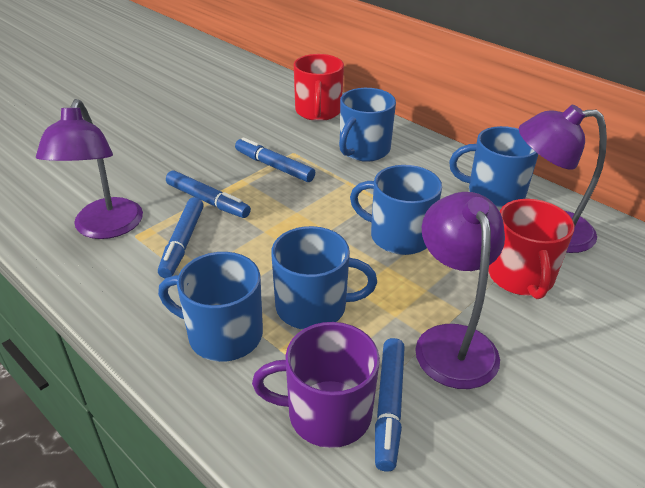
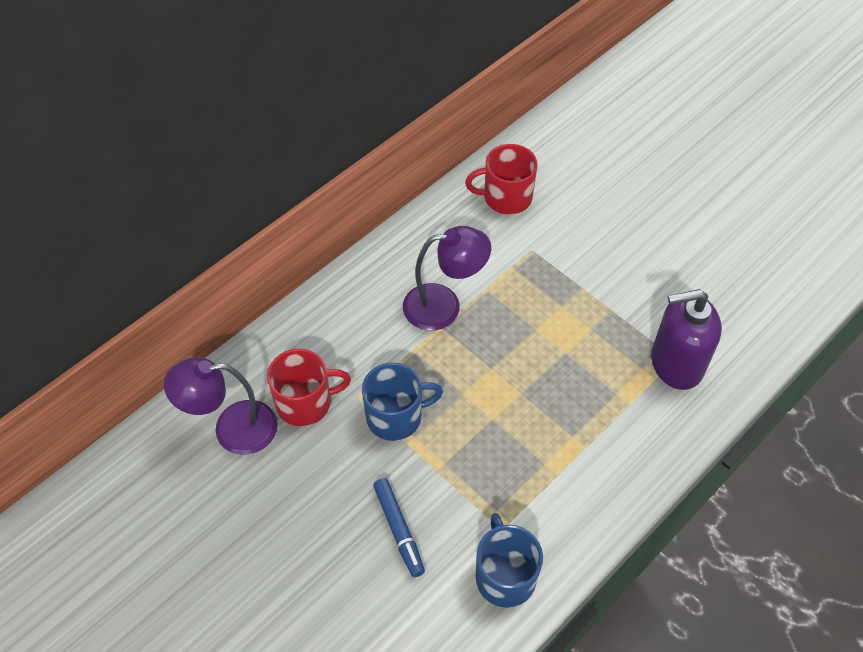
blue marker: 4 -> 1
blue mug: 5 -> 2
purple lamp: 3 -> 2
purple mug: 1 -> 0
purple soap dispenser: 0 -> 1

